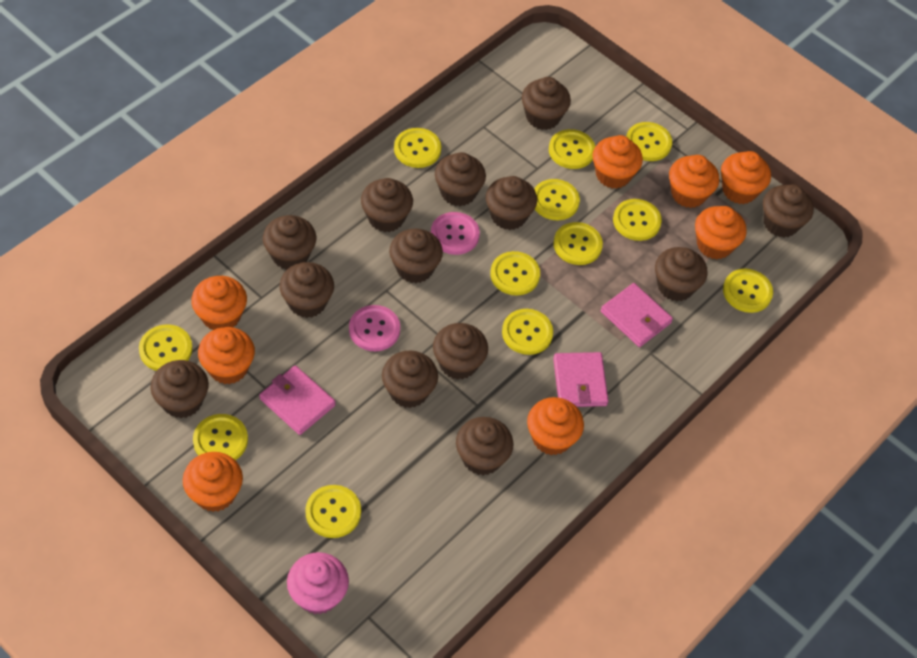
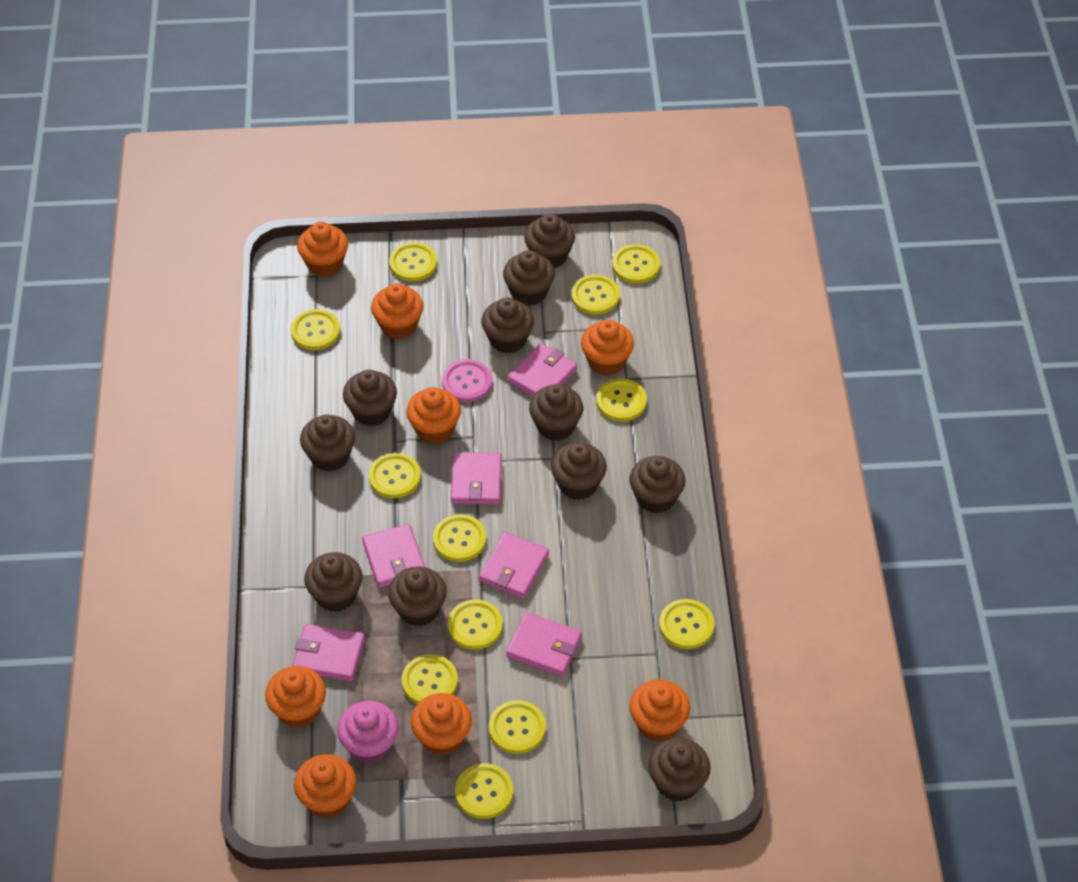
brown cupcake: 13 -> 11
pink button: 2 -> 1
pink wallet: 3 -> 6

